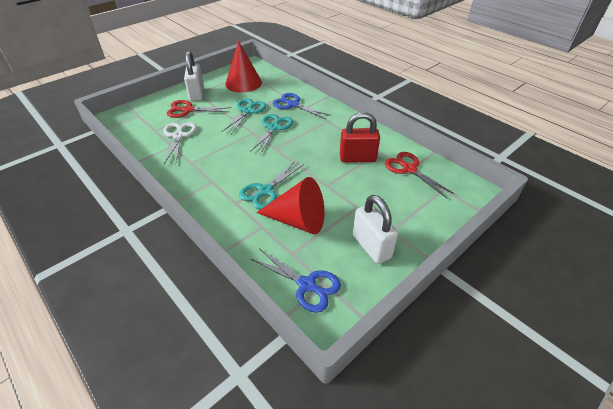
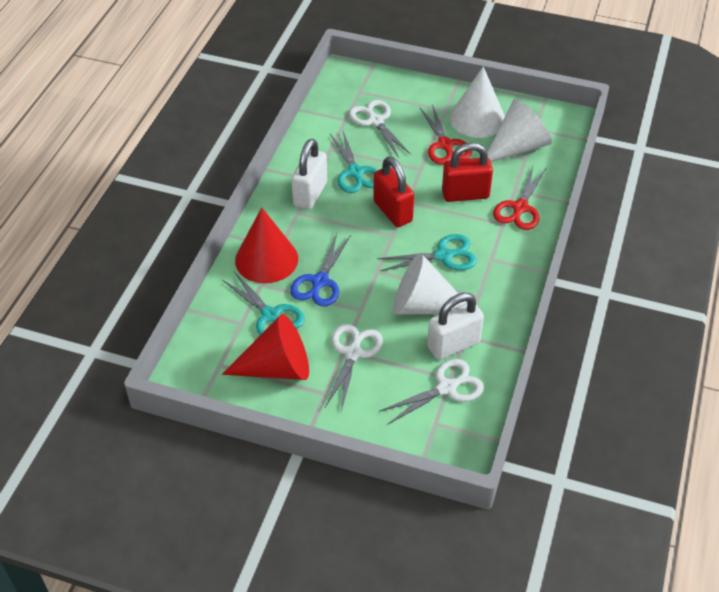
blue scissors: 2 -> 1
red padlock: 1 -> 2
white cone: 0 -> 3
white scissors: 1 -> 3

